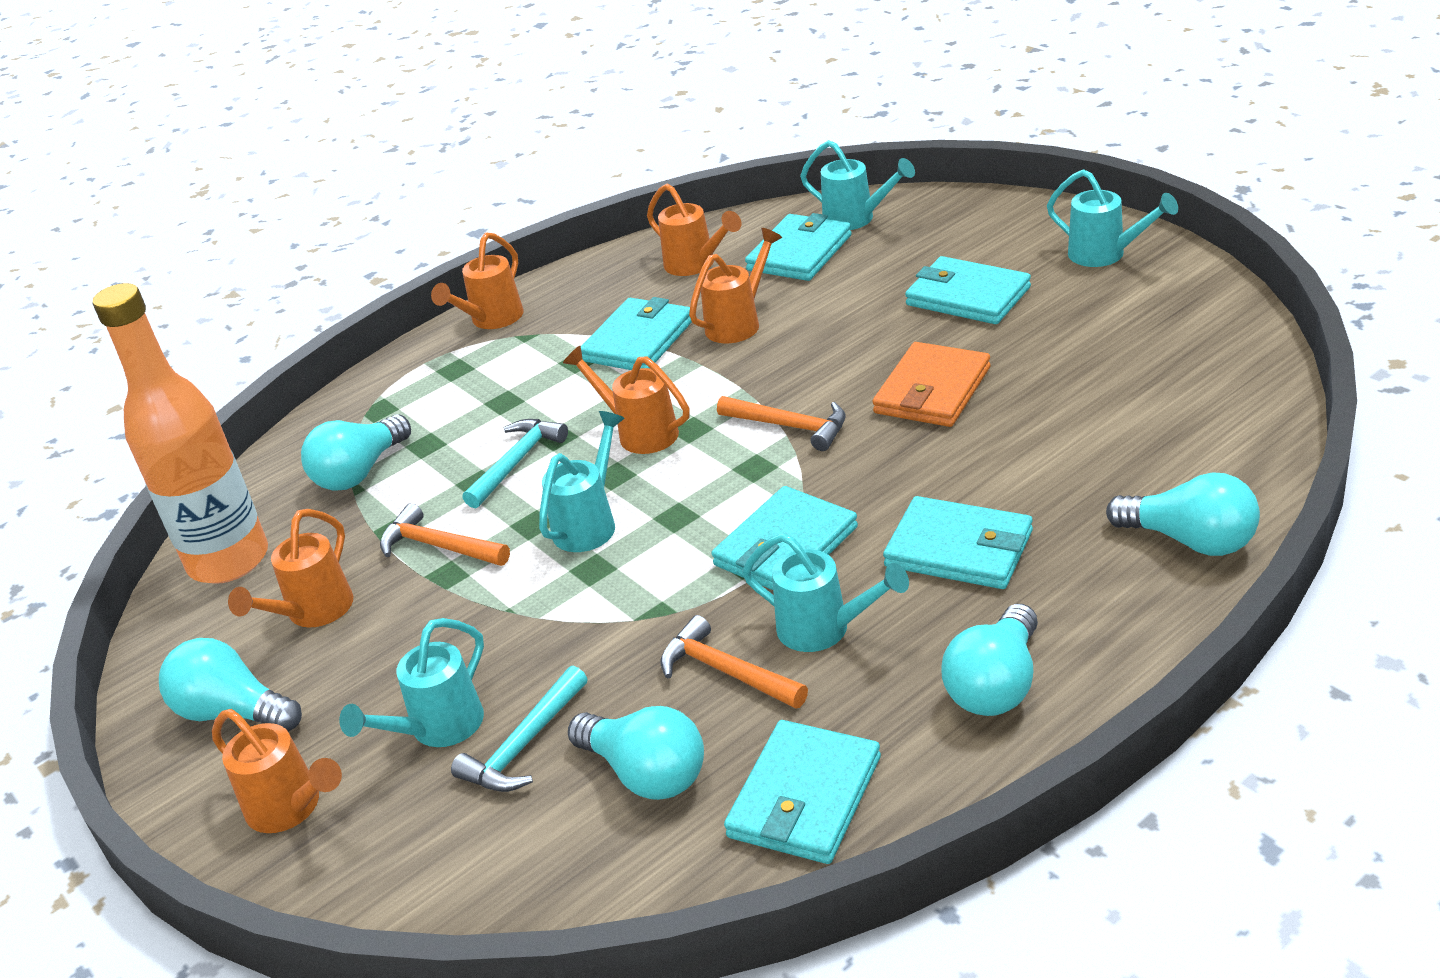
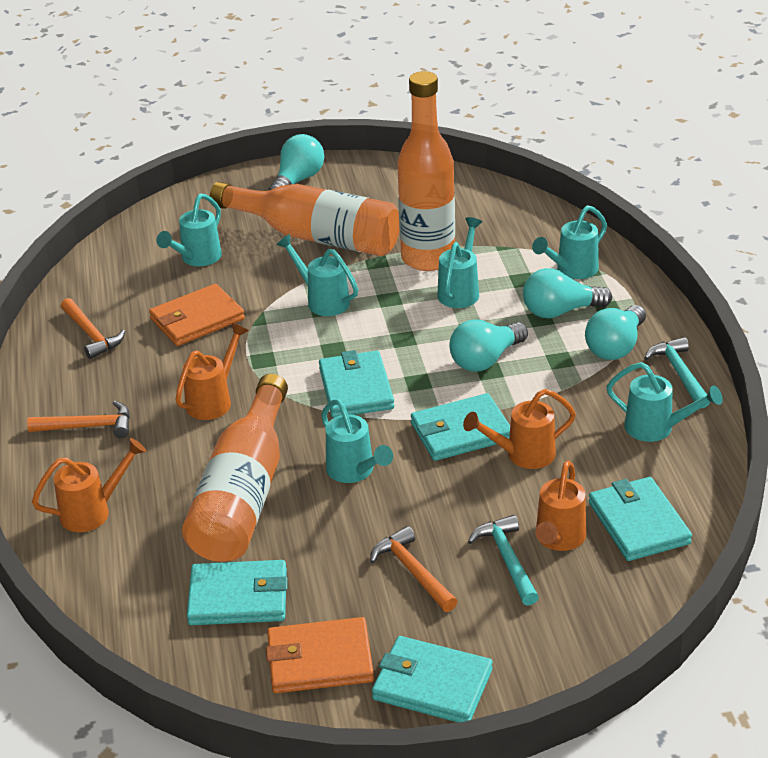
orange bottle: 1 -> 3
orange wallet: 1 -> 2
orange watering can: 6 -> 4
turquoise light bulb: 5 -> 4
turquoise wallet: 6 -> 5
turquoise watering can: 5 -> 6

